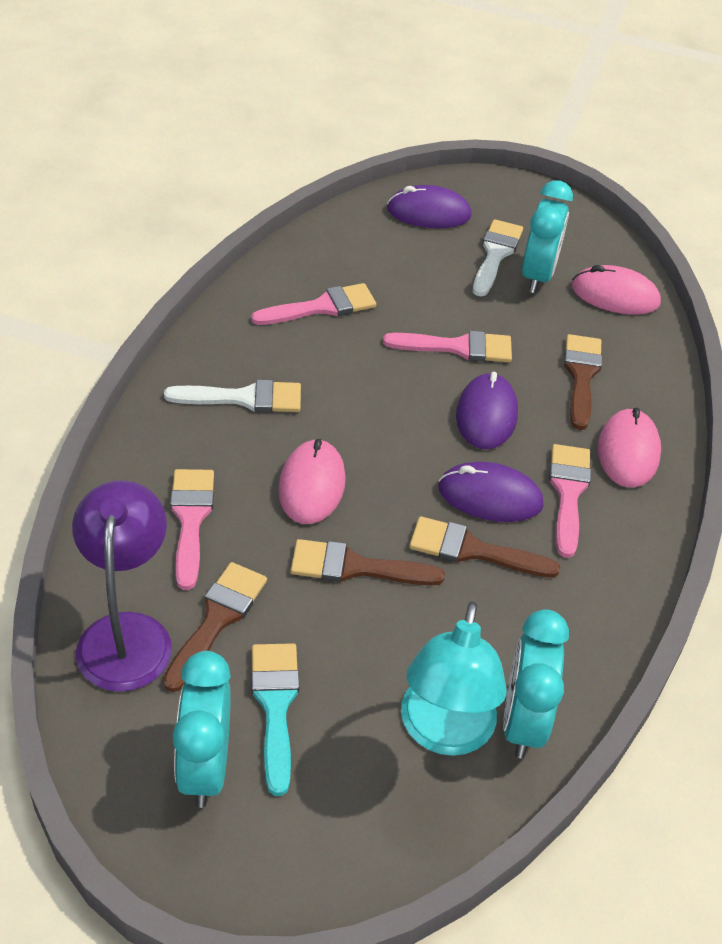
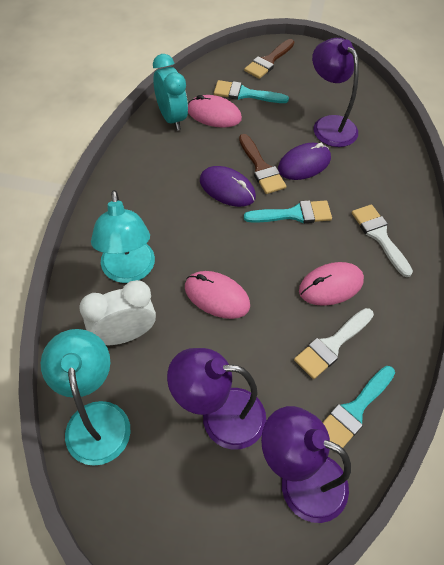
brown brush: 4 -> 2
pink brush: 4 -> 0
purple lamp: 1 -> 3
purple mouse: 3 -> 2
turquoise brush: 1 -> 3
turquoise clock: 3 -> 1
turquoise lamp: 1 -> 2
white clock: 0 -> 1

